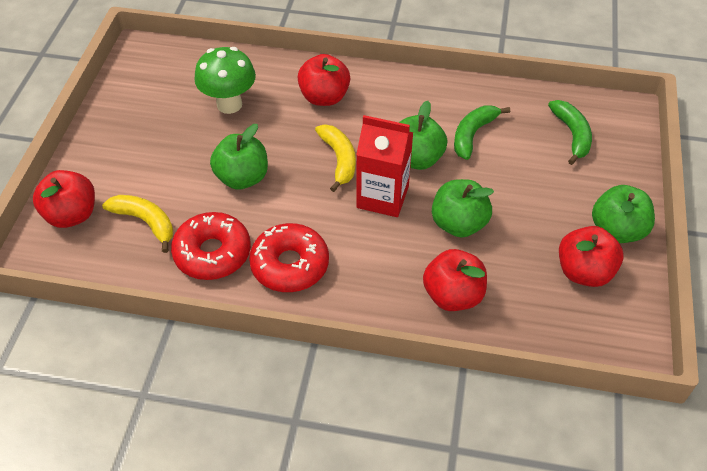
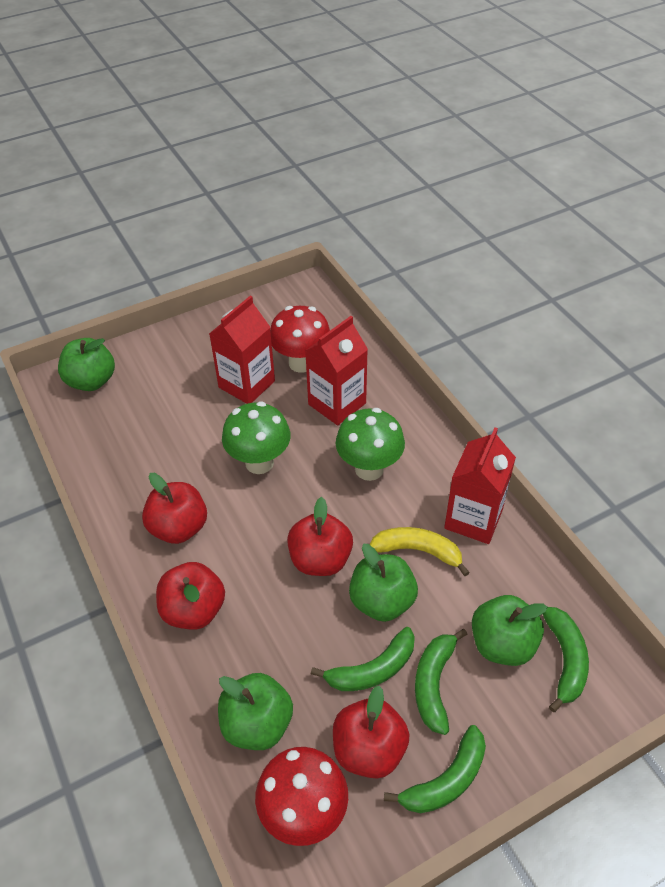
green banana: 2 -> 4
green mushroom: 1 -> 2
red carton: 1 -> 3
red donut: 2 -> 0
red mushroom: 0 -> 2
yellow banana: 2 -> 1

